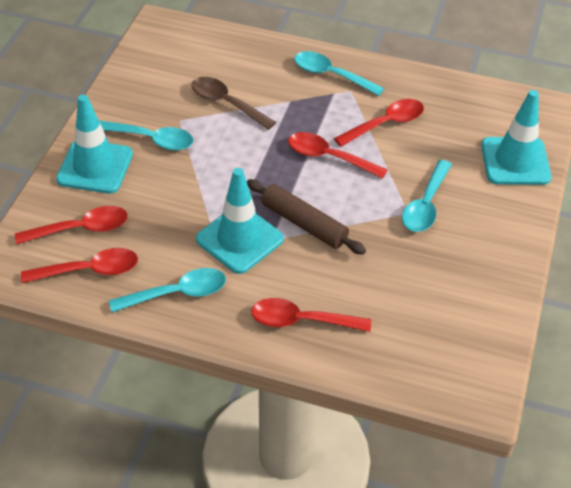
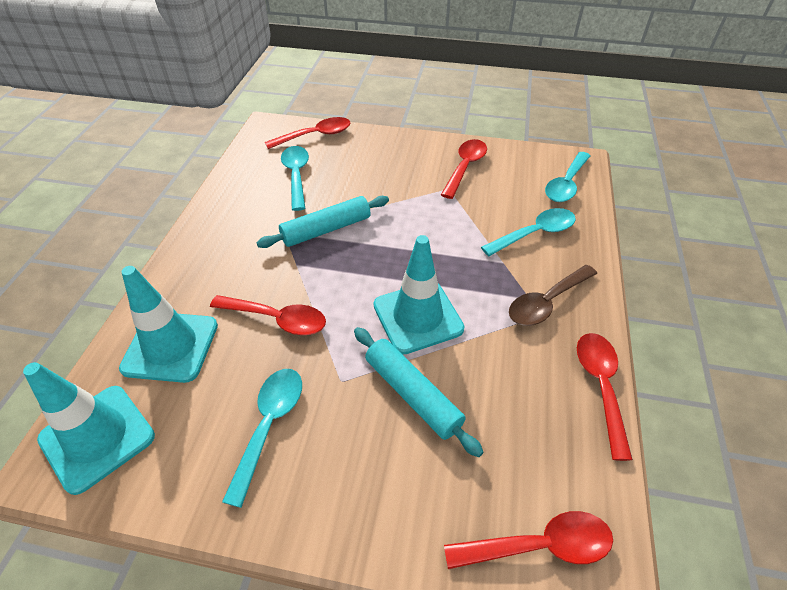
brown rolling pin: 1 -> 0
turquoise rolling pin: 0 -> 2

